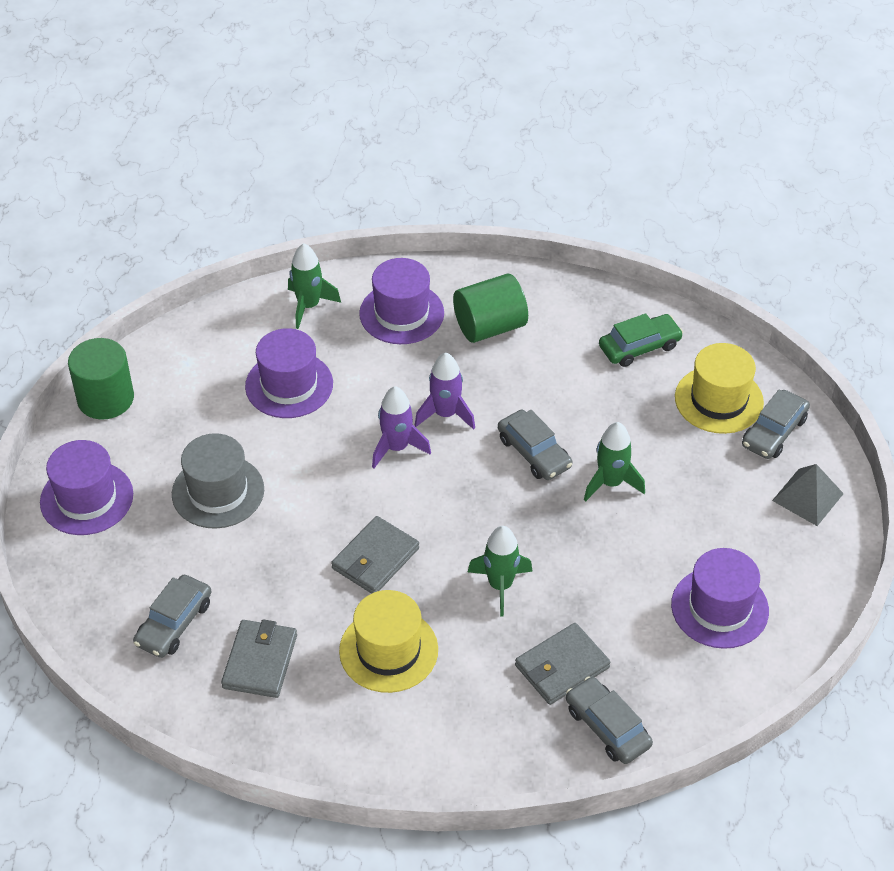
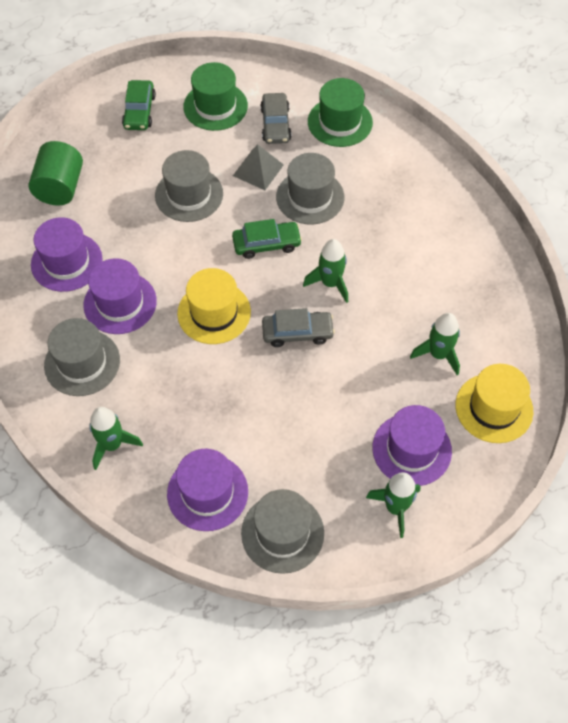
green car: 1 -> 2
green cylinder: 2 -> 1
green hat: 0 -> 2
green rocket: 3 -> 4
grey car: 4 -> 2
grey hat: 1 -> 4
grey wallet: 3 -> 0
purple rocket: 2 -> 0

